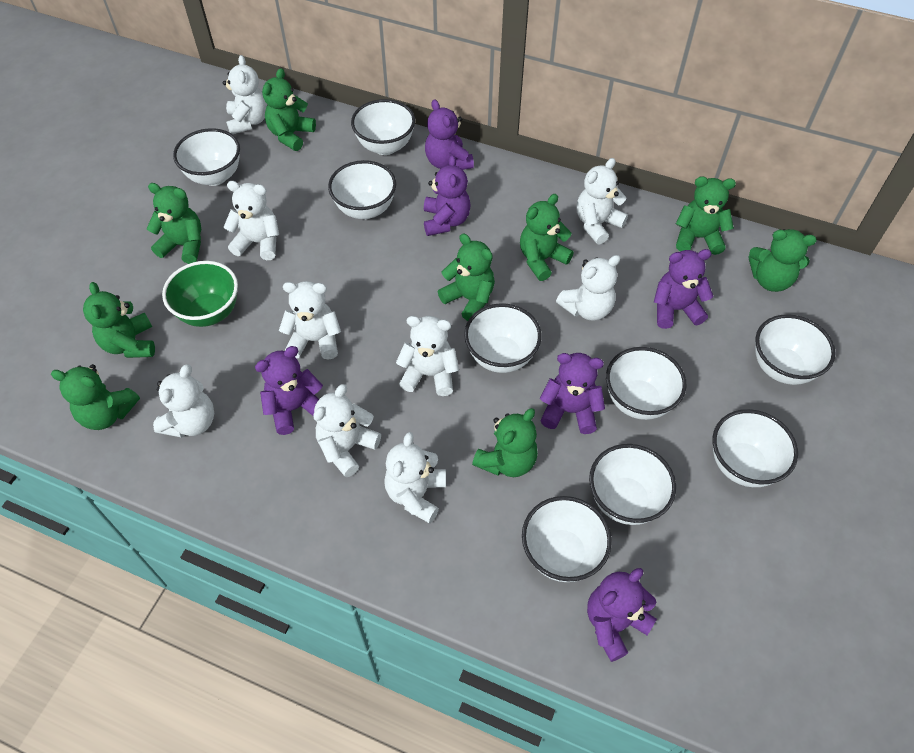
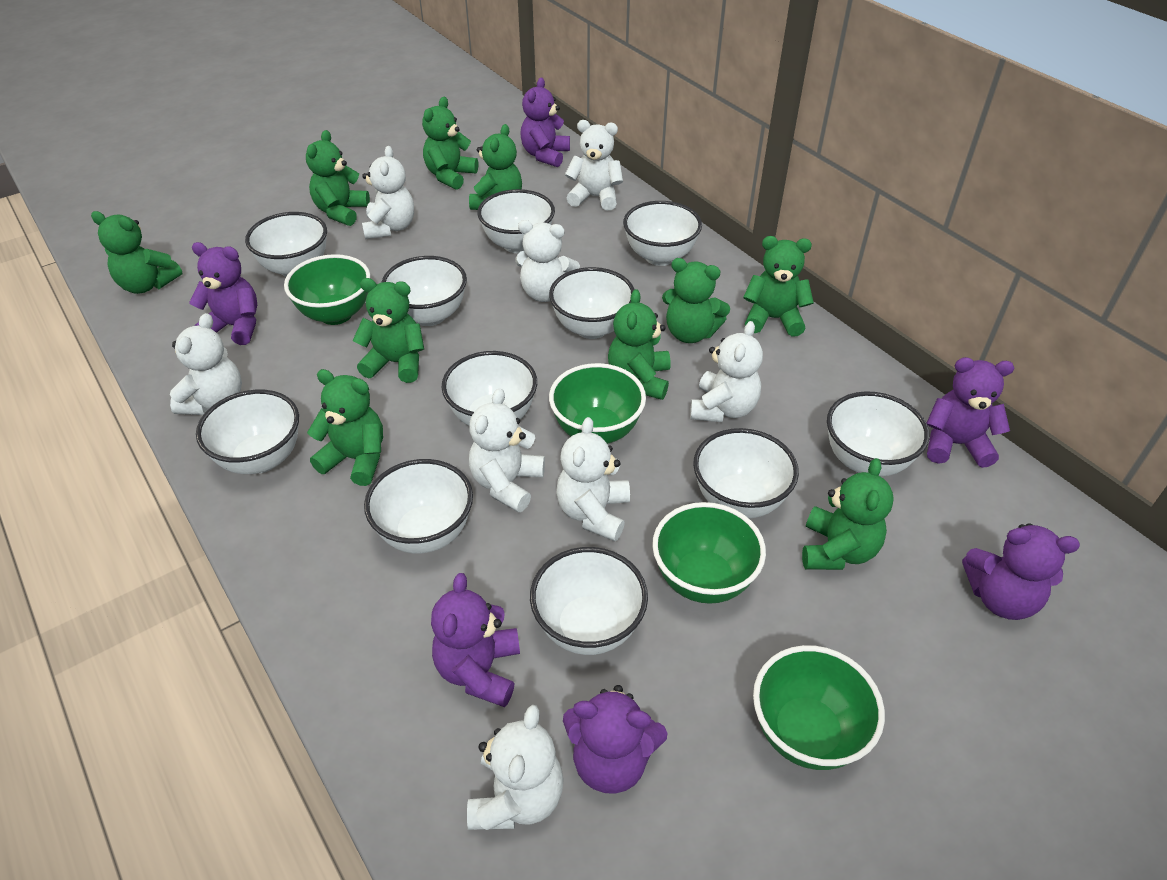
green bowl: 1 -> 4
green teddy bear: 9 -> 10
white bowl: 9 -> 11
white teddy bear: 9 -> 8

